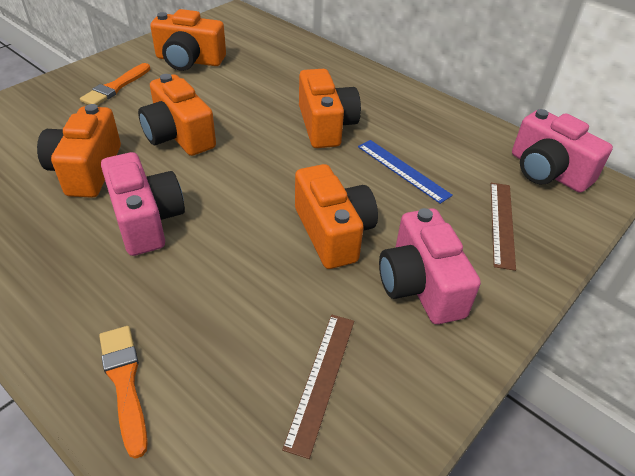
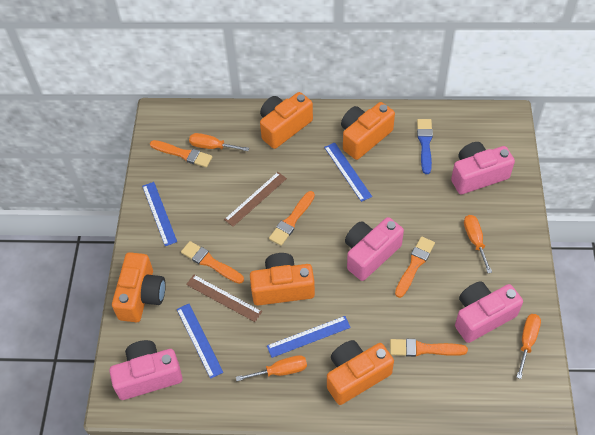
blue brush: 0 -> 1
blue ruler: 1 -> 4
orange brush: 2 -> 5
orange screwdriver: 0 -> 4
pink camera: 3 -> 4

